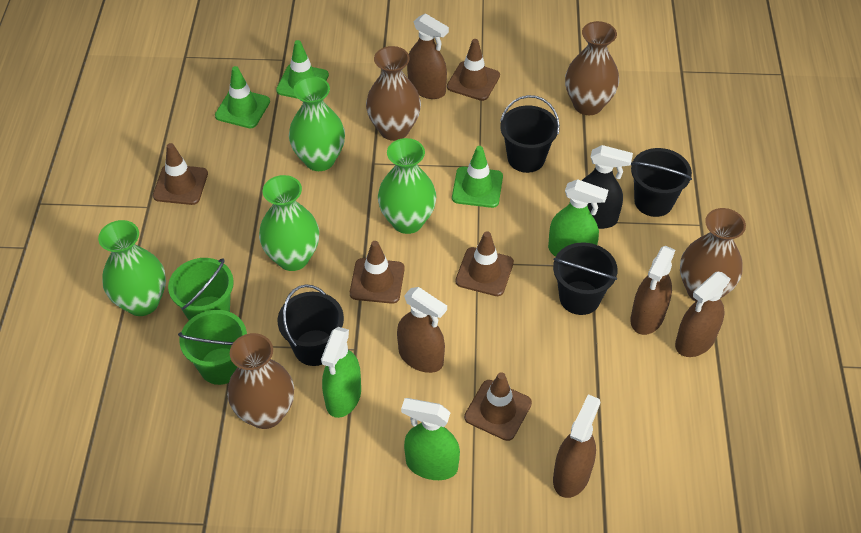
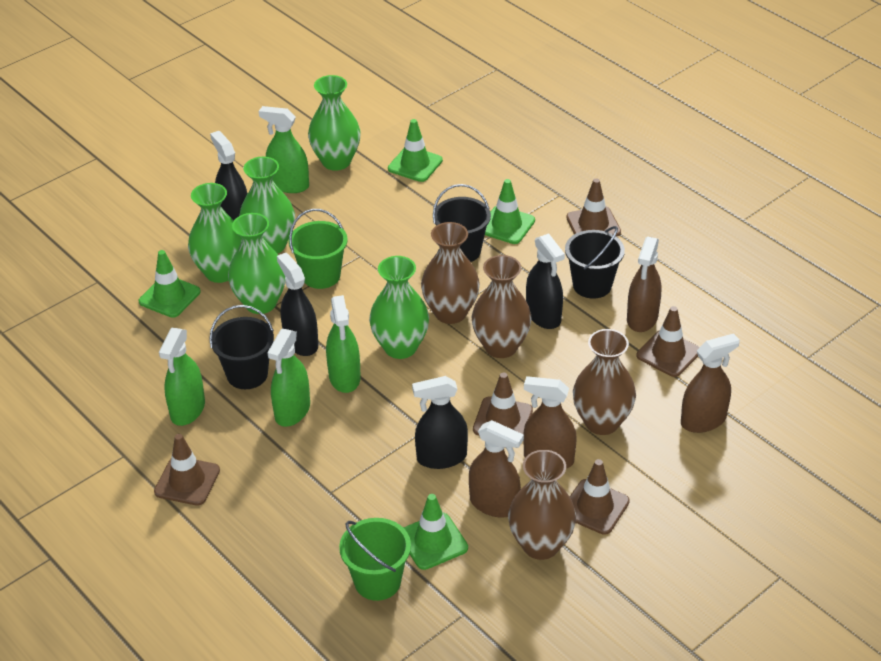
black bucket: 4 -> 3
black spray bottle: 1 -> 4
brown spray bottle: 5 -> 4
green spray bottle: 3 -> 4
green traffic cone: 3 -> 4
green vase: 4 -> 5

